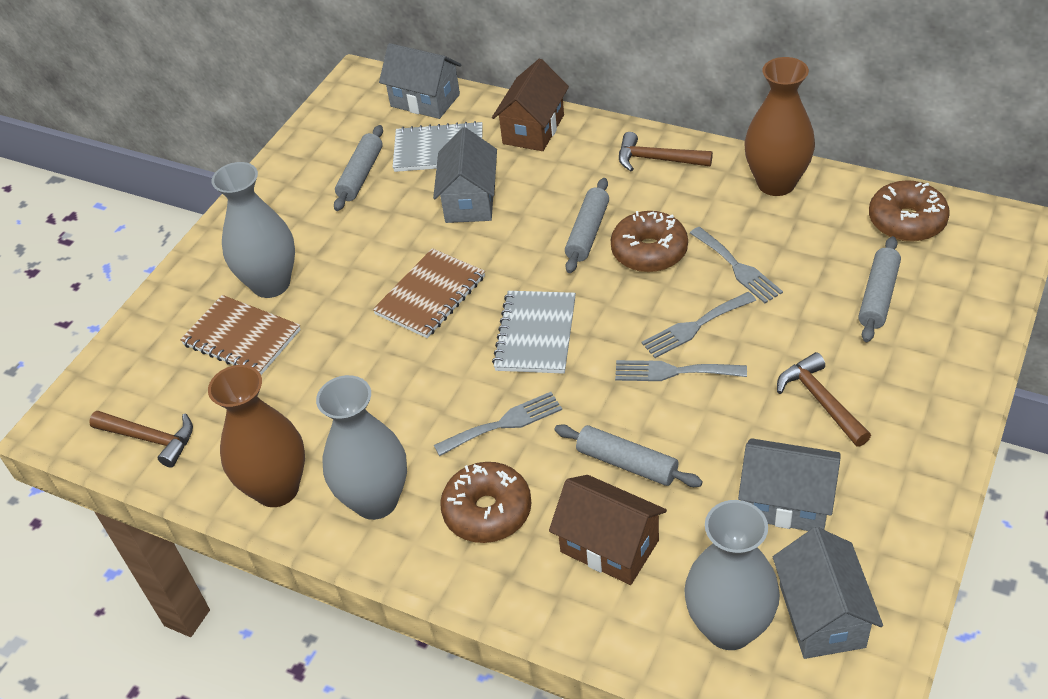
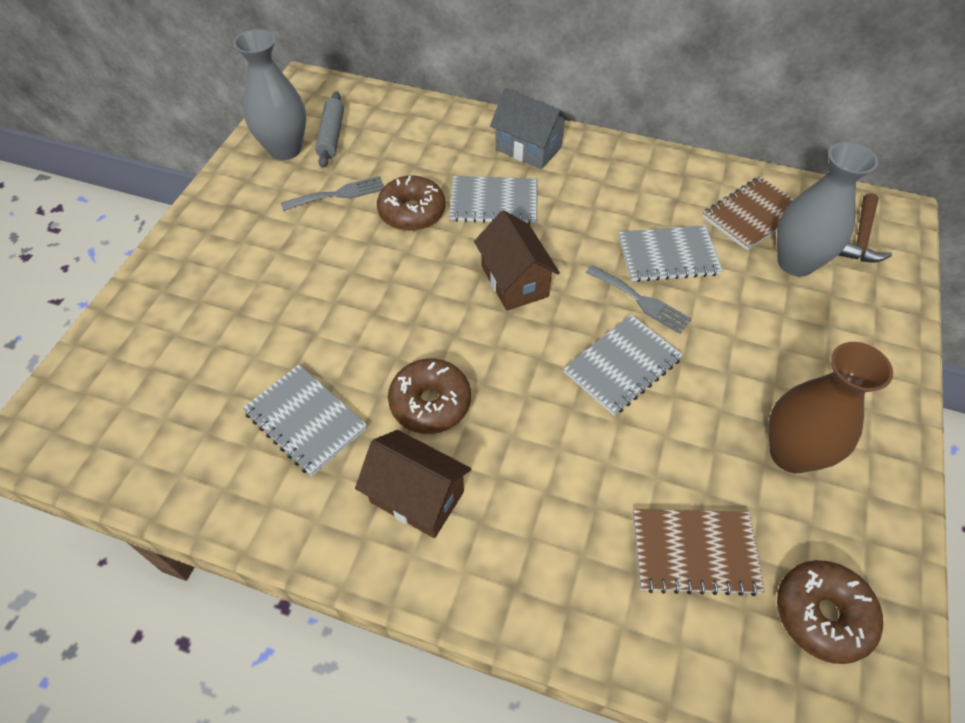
brown hammer: 3 -> 1
brown vase: 2 -> 1
grey fork: 4 -> 2
grey house: 4 -> 1
grey notebook: 2 -> 4
grey rolling pin: 4 -> 1
grey vase: 3 -> 2

